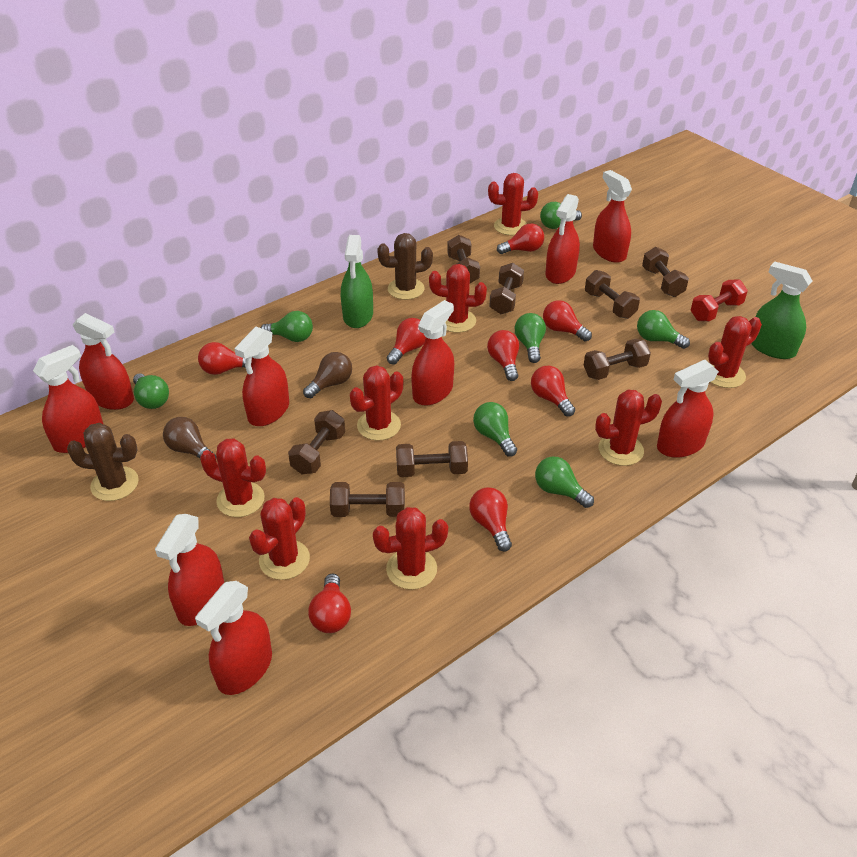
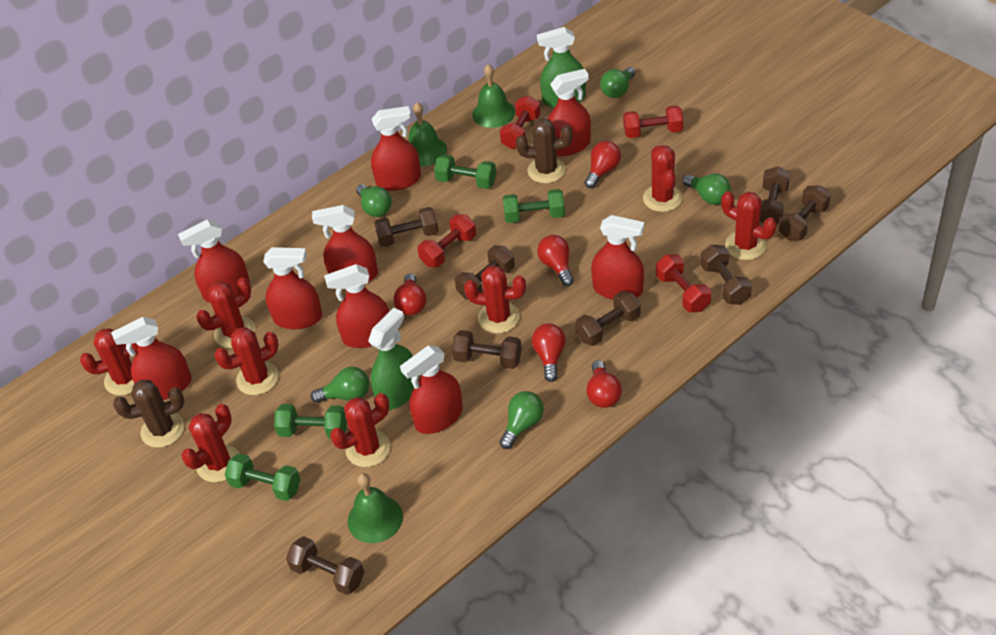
brown light bulb: 2 -> 0
green bell: 0 -> 3
green dumbbell: 0 -> 4
green light bulb: 7 -> 5
red dumbbell: 1 -> 4
red light bulb: 8 -> 5

